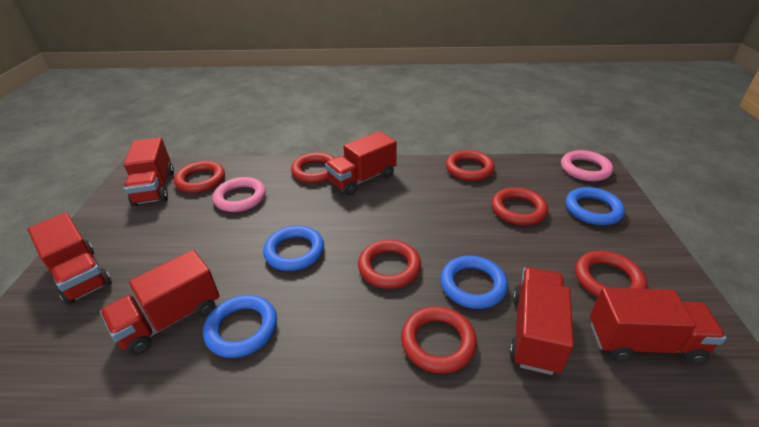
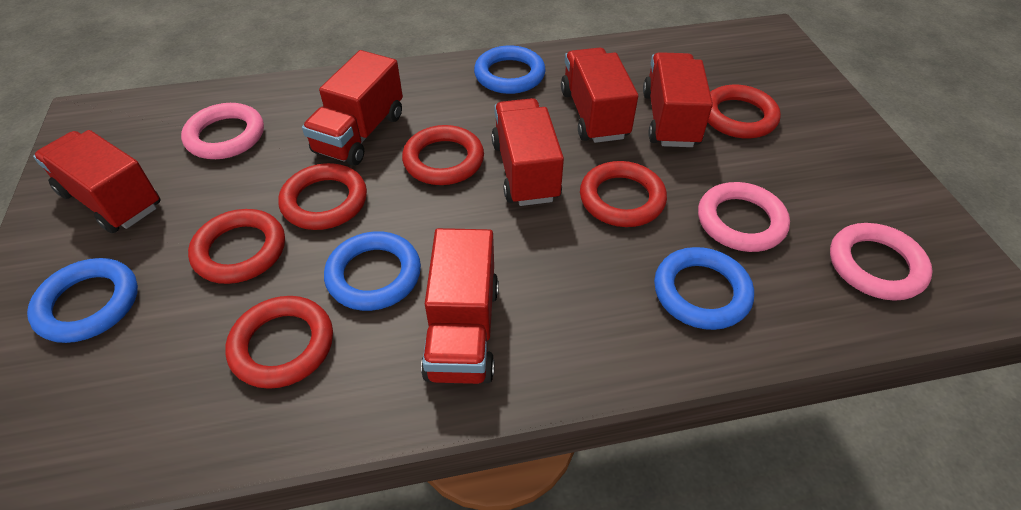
pink ring: 2 -> 3
red ring: 7 -> 6

